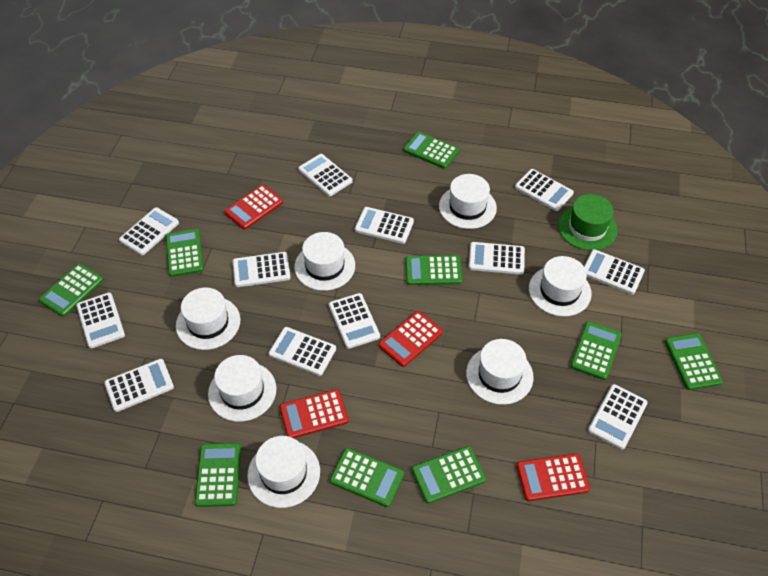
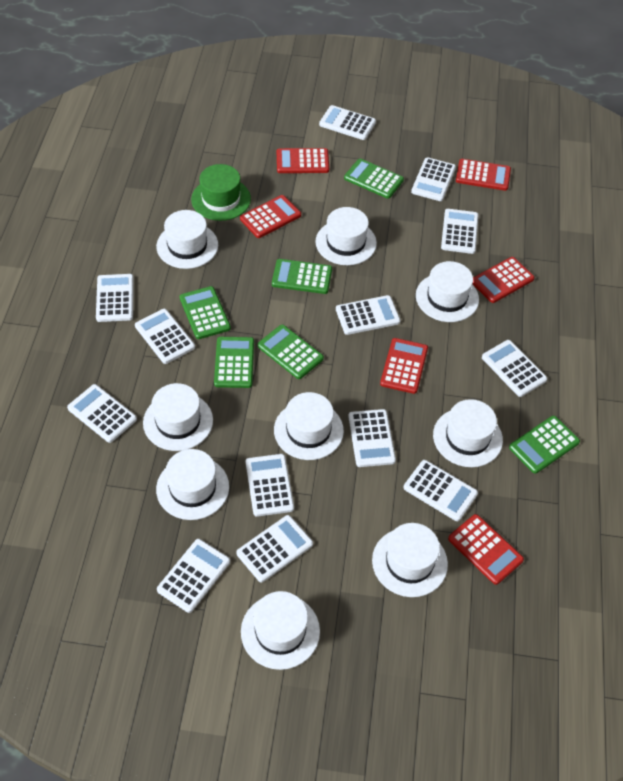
green calculator: 9 -> 6
red calculator: 4 -> 6
white calculator: 12 -> 13
white hat: 7 -> 9

